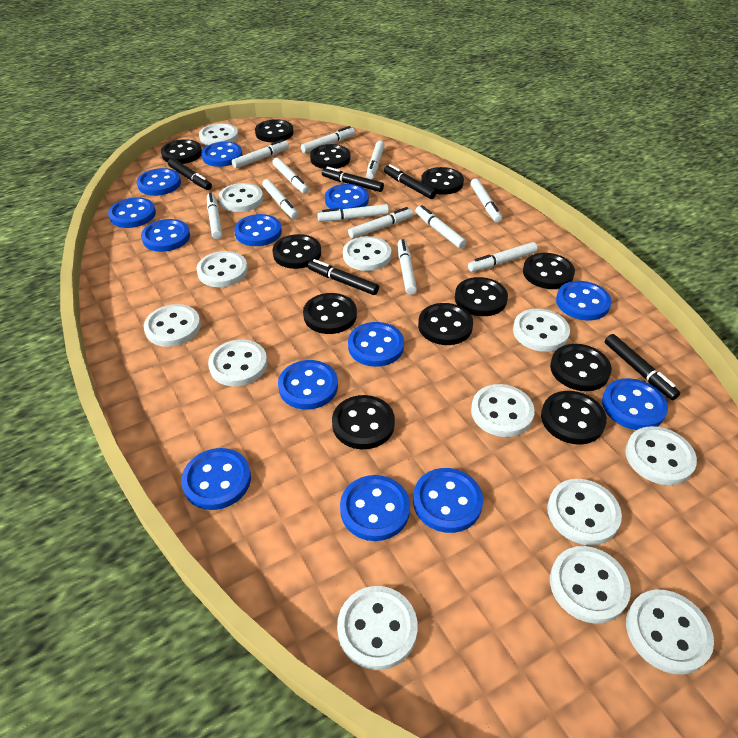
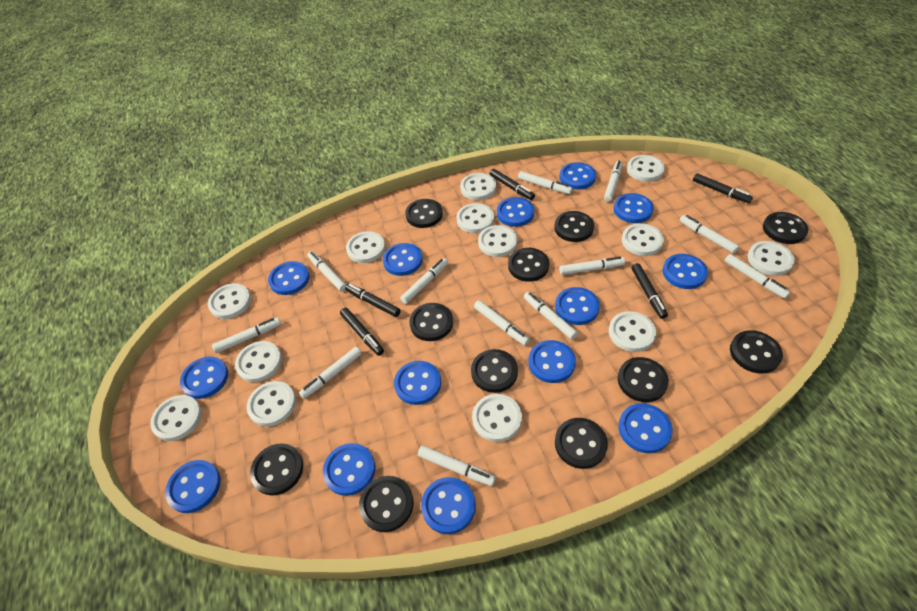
black button: 12 -> 11
blue button: 13 -> 14

